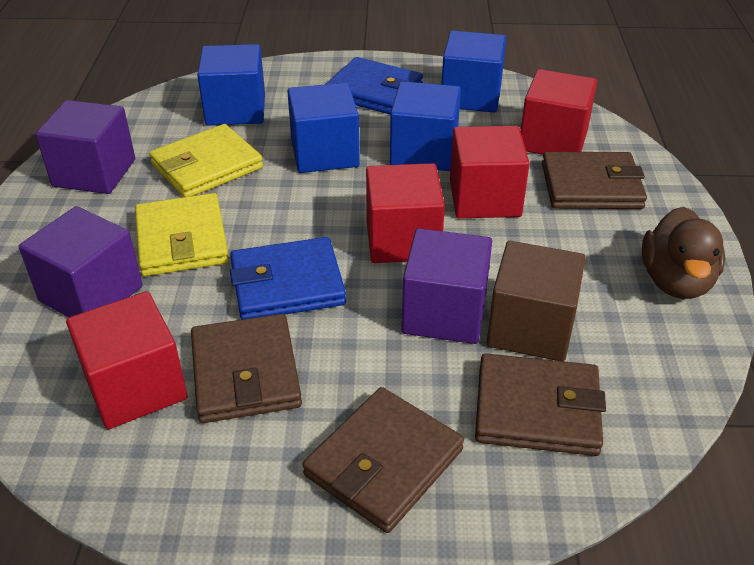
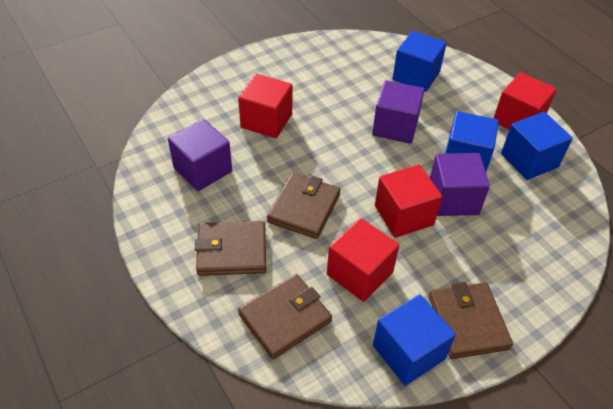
blue wallet: 2 -> 0
brown cube: 1 -> 0
brown duck: 1 -> 0
yellow wallet: 2 -> 0

